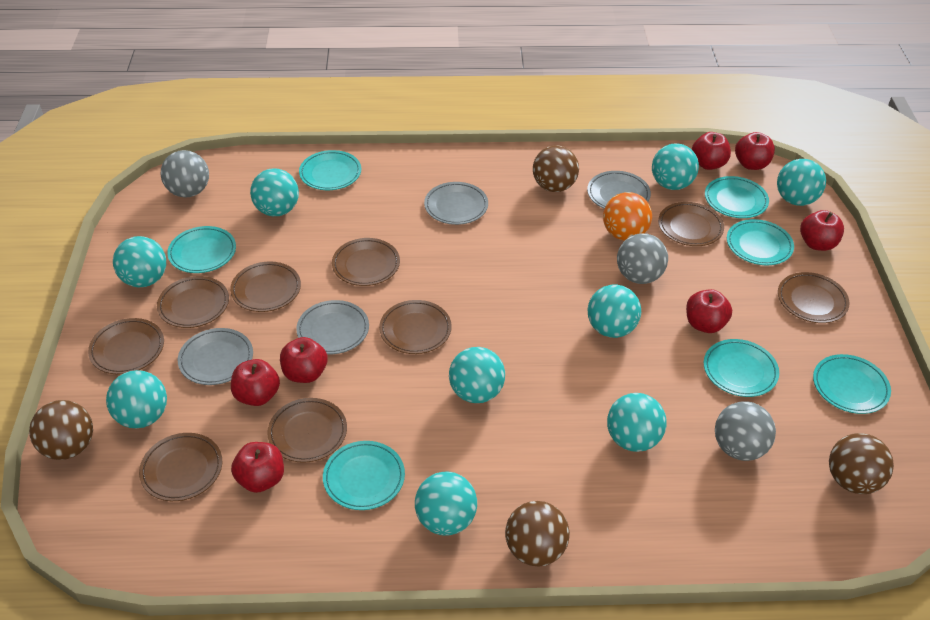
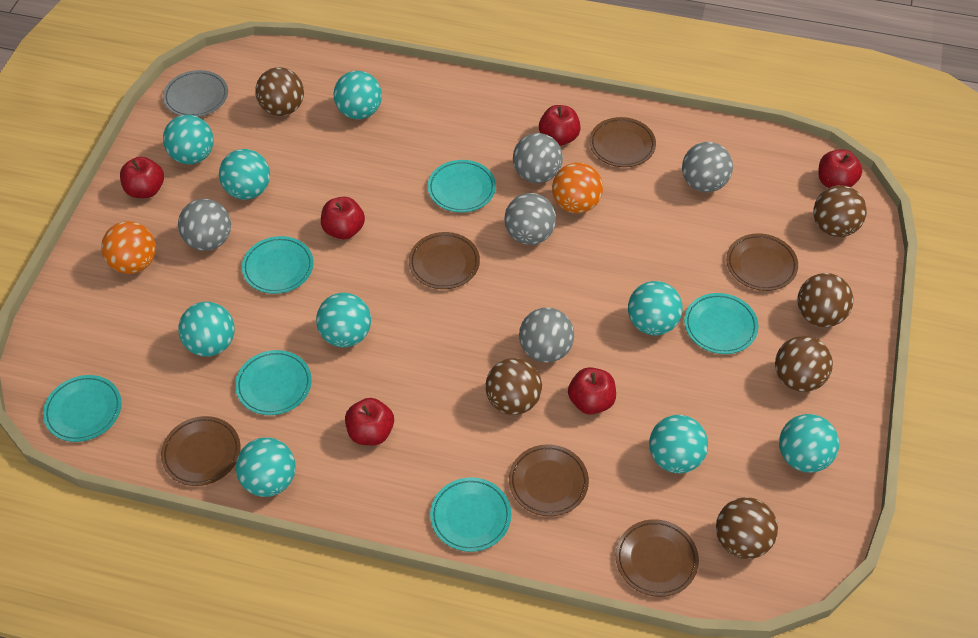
brown ball: 4 -> 6
brown plate: 9 -> 6
grey ball: 3 -> 5
grey plate: 4 -> 1
orange ball: 1 -> 2
red apple: 7 -> 6
turquoise plate: 7 -> 6

